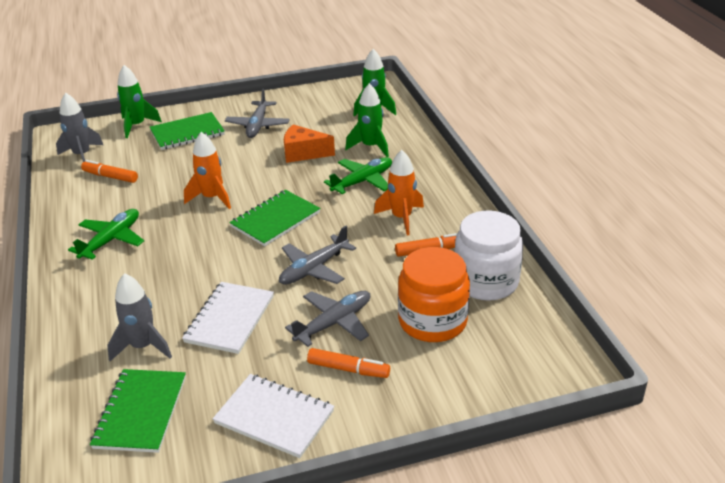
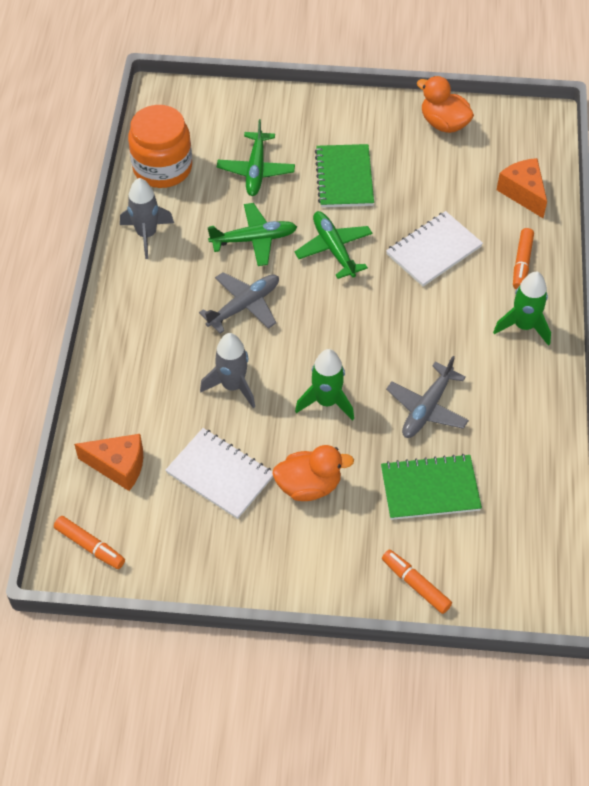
green notebook: 3 -> 2
green plane: 2 -> 3
green rocket: 3 -> 2
grey plane: 3 -> 2
orange cheese: 1 -> 2
orange duck: 0 -> 2
orange rocket: 2 -> 0
white jar: 1 -> 0

